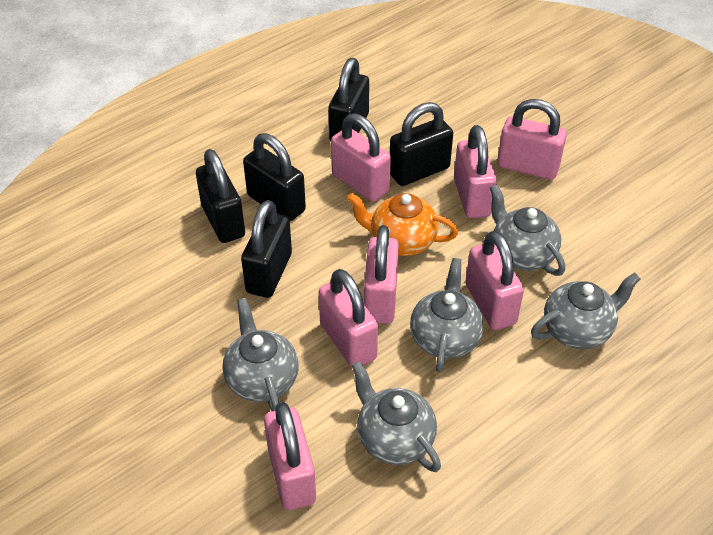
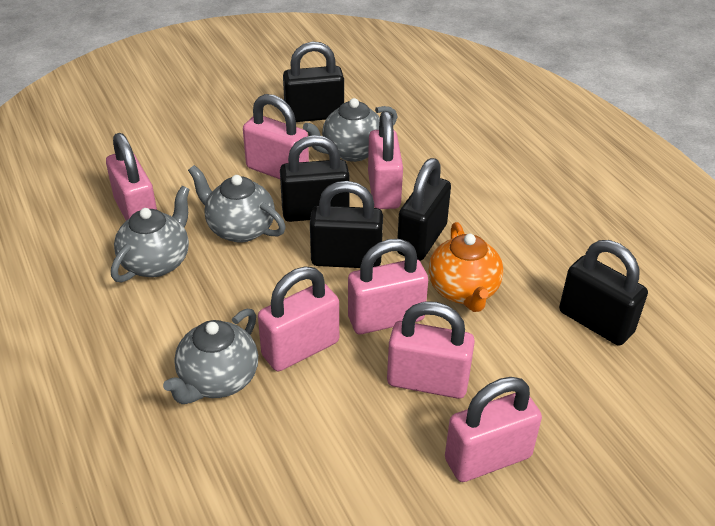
grey teapot: 5 -> 4

